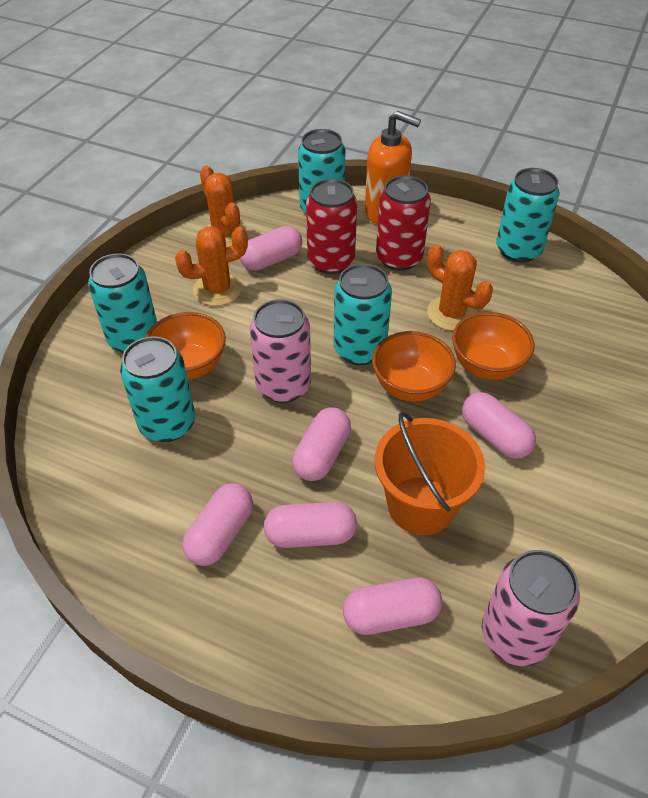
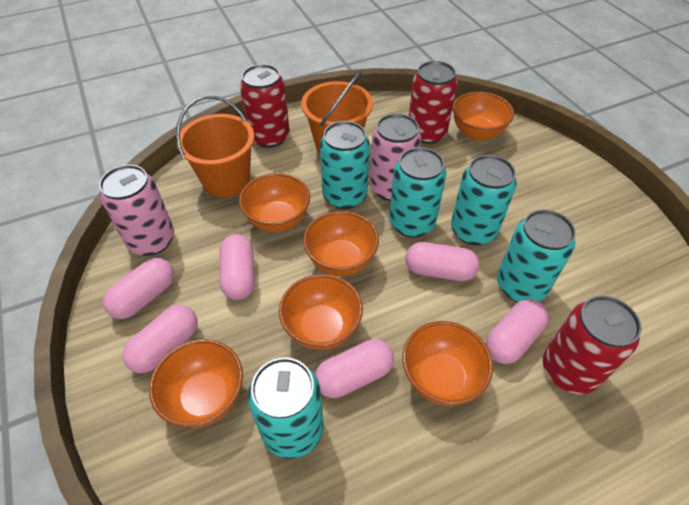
orange bowl: 3 -> 6
orange bucket: 1 -> 2
orange cactus: 3 -> 0
orange soap dispenser: 1 -> 0
red can: 2 -> 3

